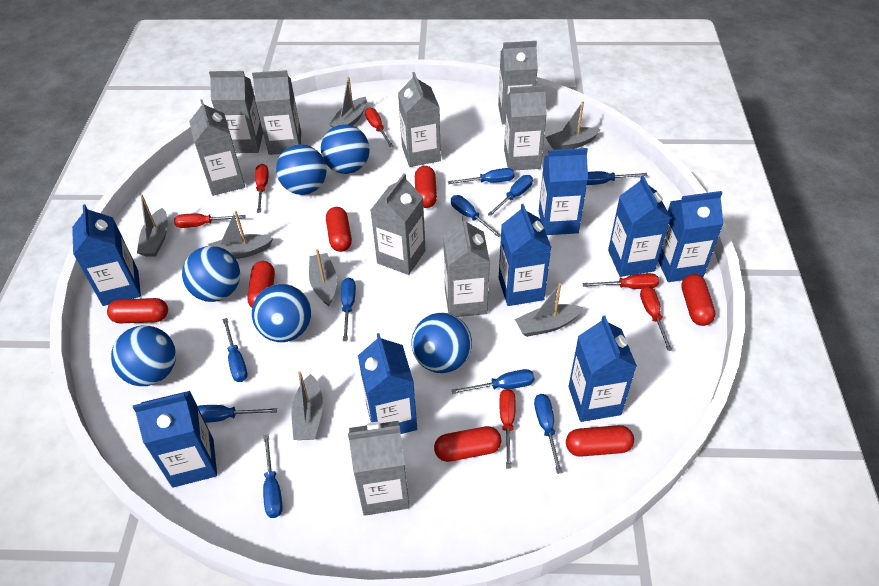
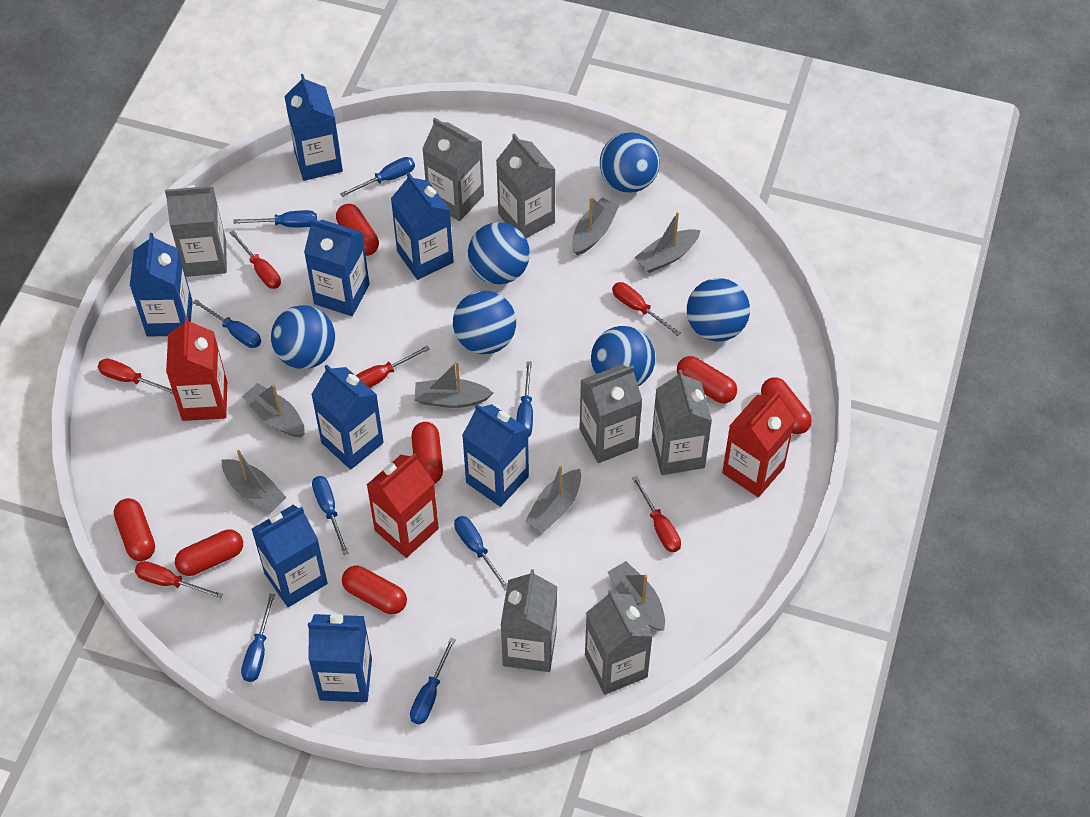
blue screwdriver: 10 -> 8
grey carton: 9 -> 7
red carton: 0 -> 3

